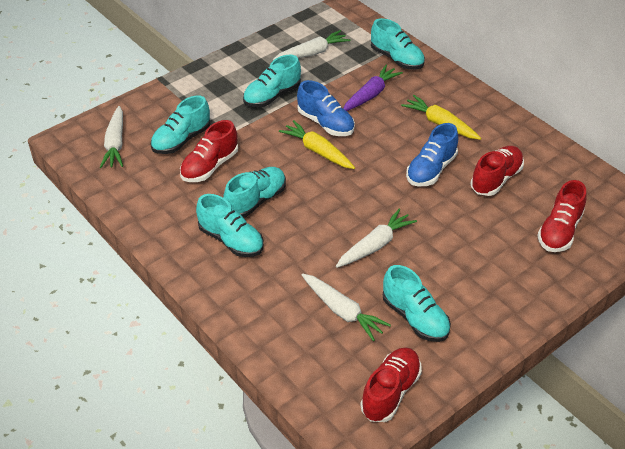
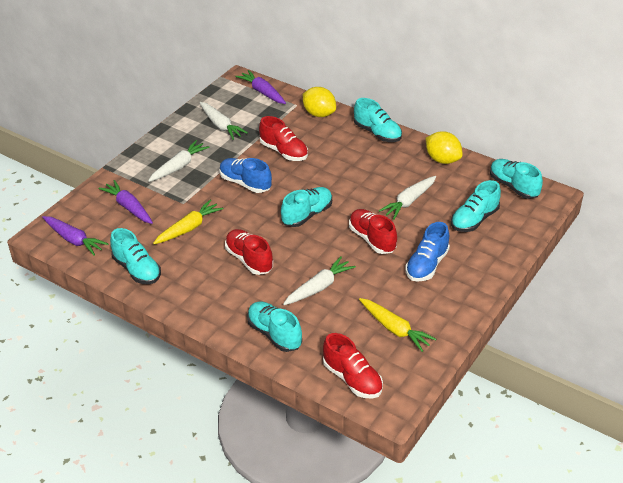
purple carrot: 1 -> 3
yellow lemon: 0 -> 2

